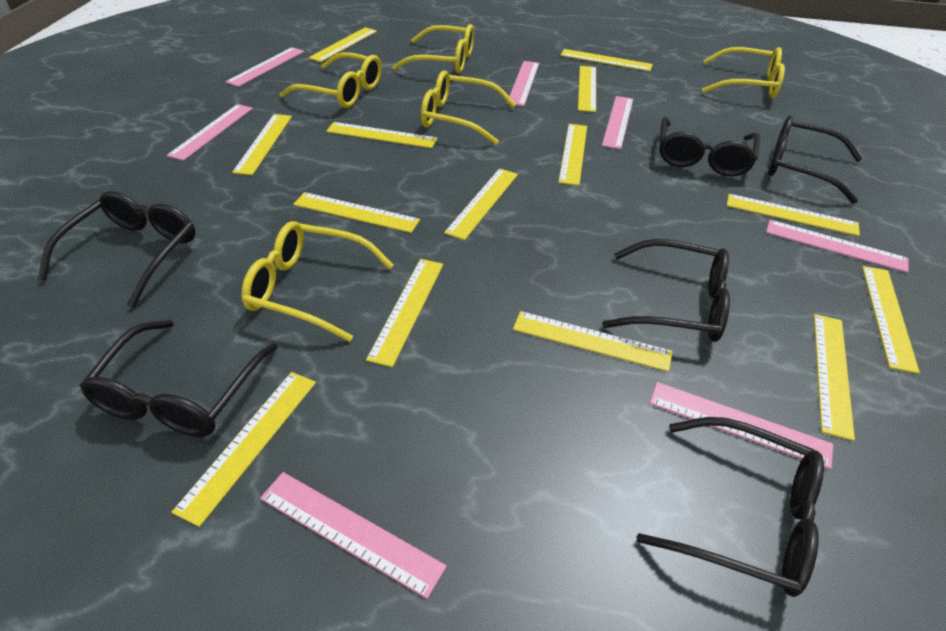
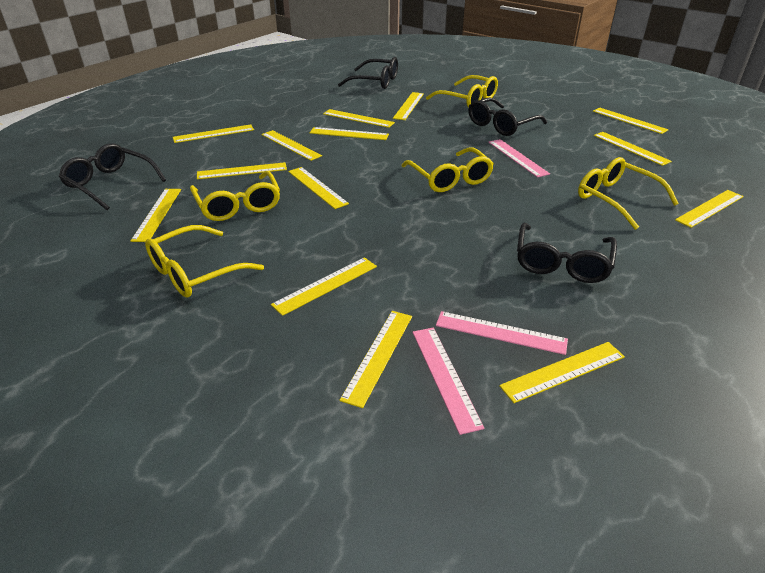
black glasses: 6 -> 4
pink ruler: 7 -> 3

